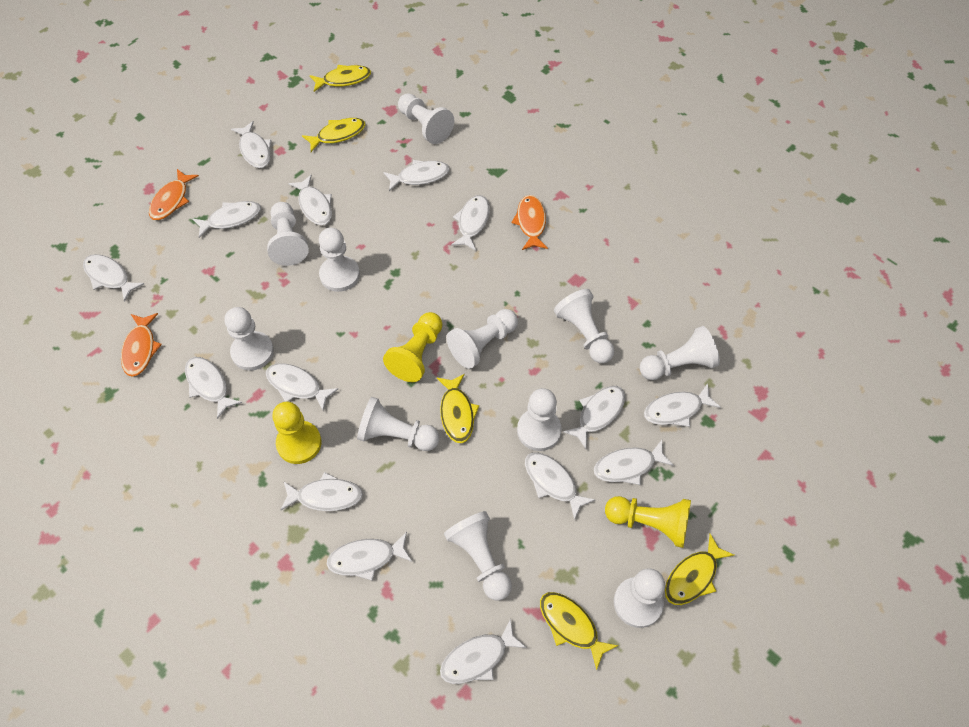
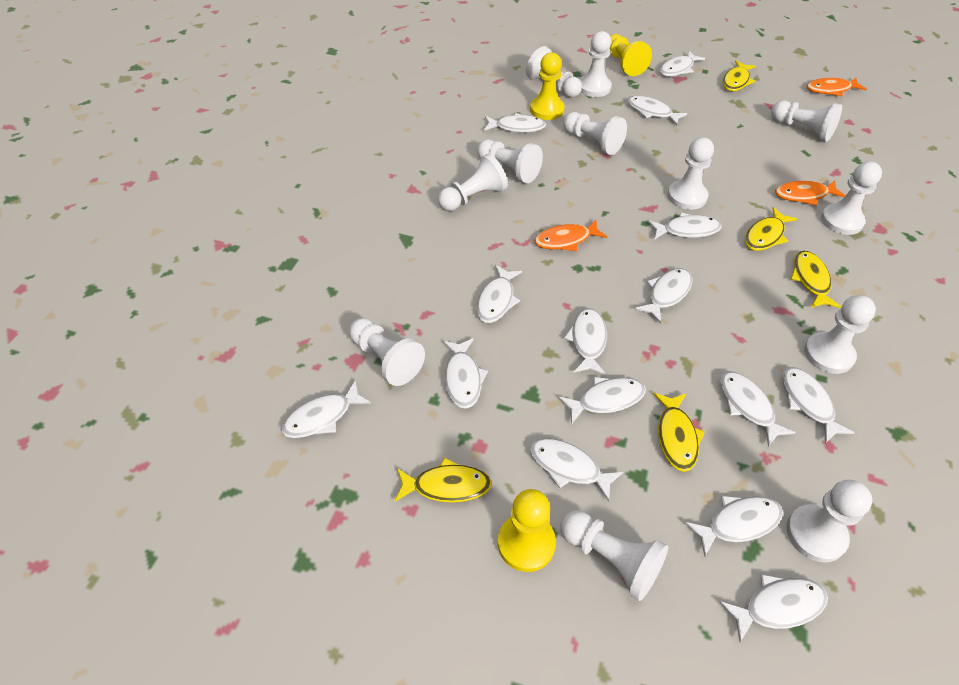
white pawn: 11 -> 12

